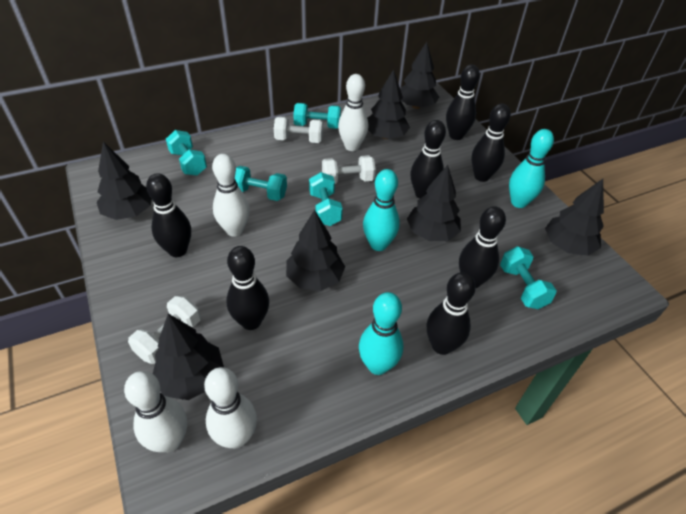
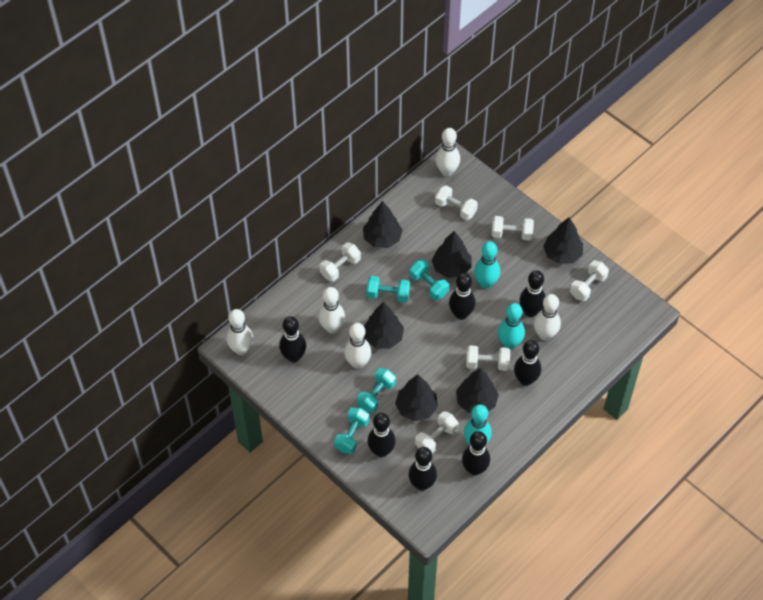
black tree: 7 -> 6
turquoise dumbbell: 5 -> 4
white bowling pin: 4 -> 5
white dumbbell: 3 -> 6

